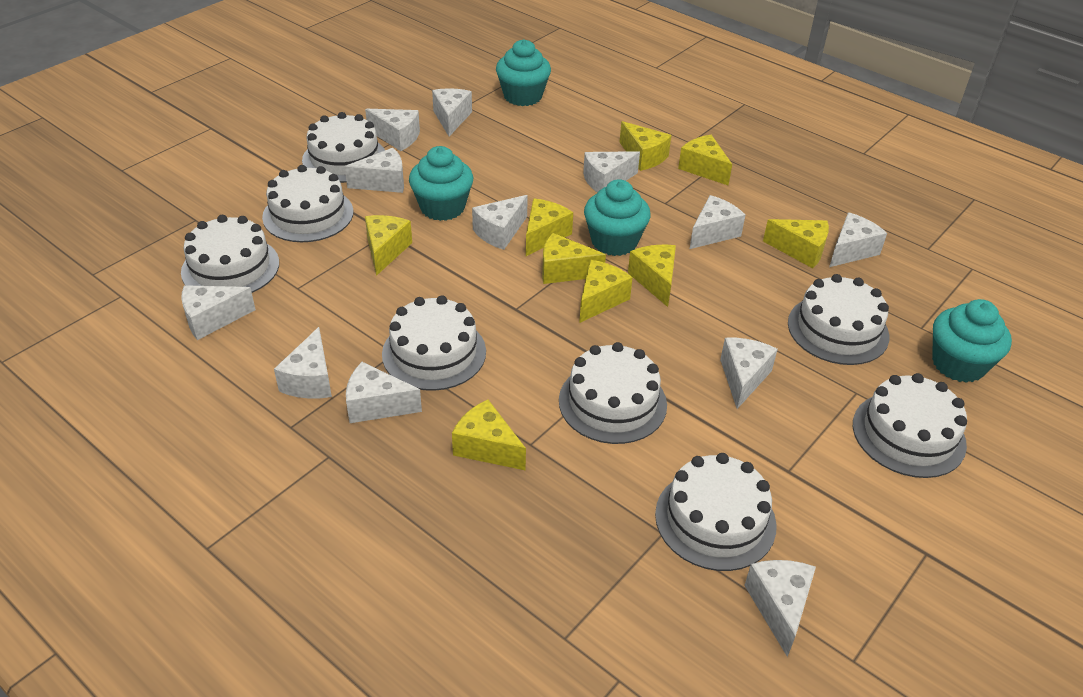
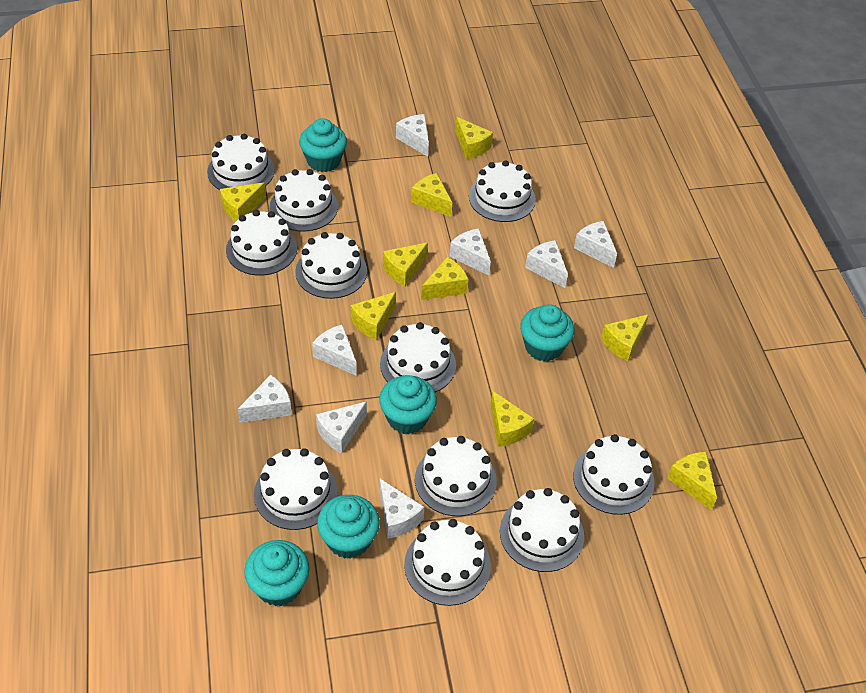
turquoise cupcake: 4 -> 5
white cake: 8 -> 11
white cheese: 12 -> 8

